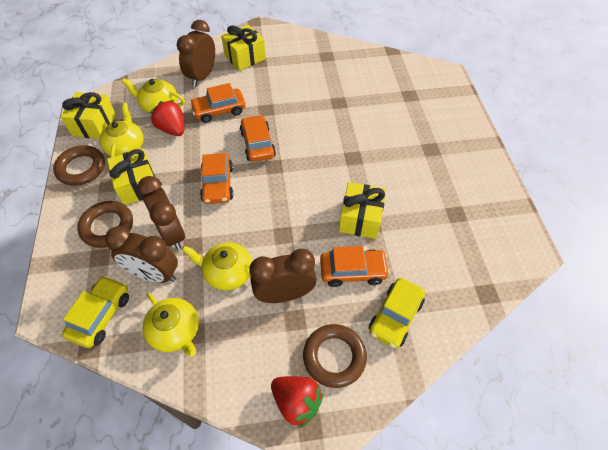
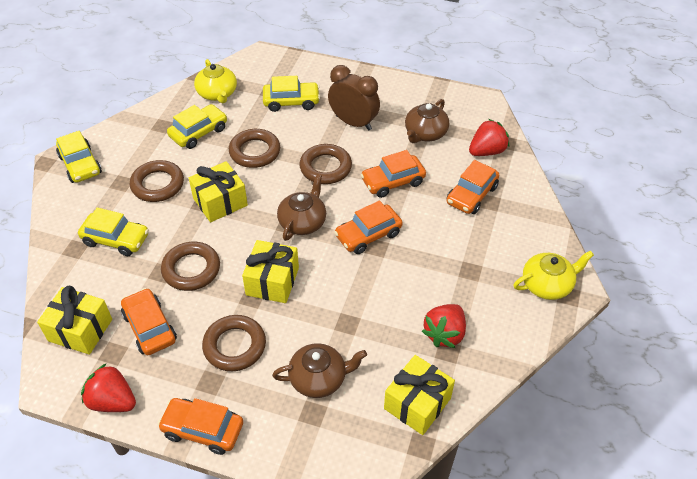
brown clock: 4 -> 1
brown ring: 3 -> 5
brown teapot: 0 -> 3
orange car: 4 -> 5
red strawberry: 2 -> 3
yellow car: 2 -> 4
yellow teapot: 4 -> 2

